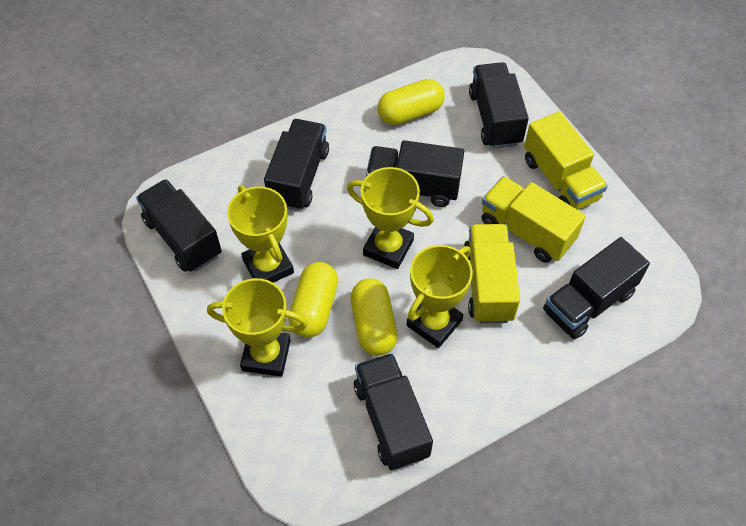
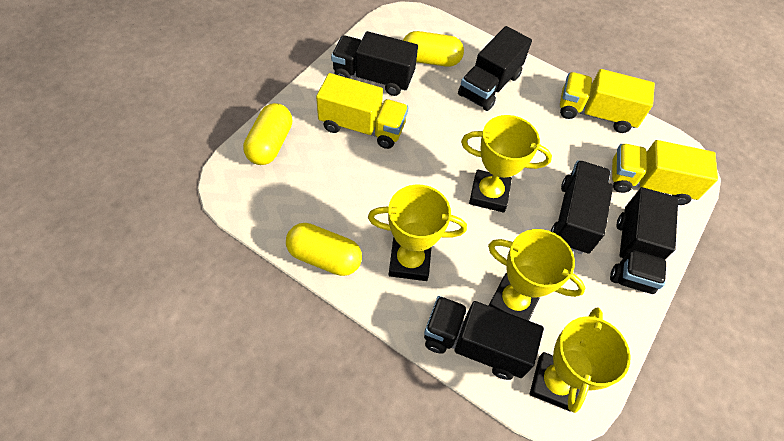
black truck: 6 -> 5

